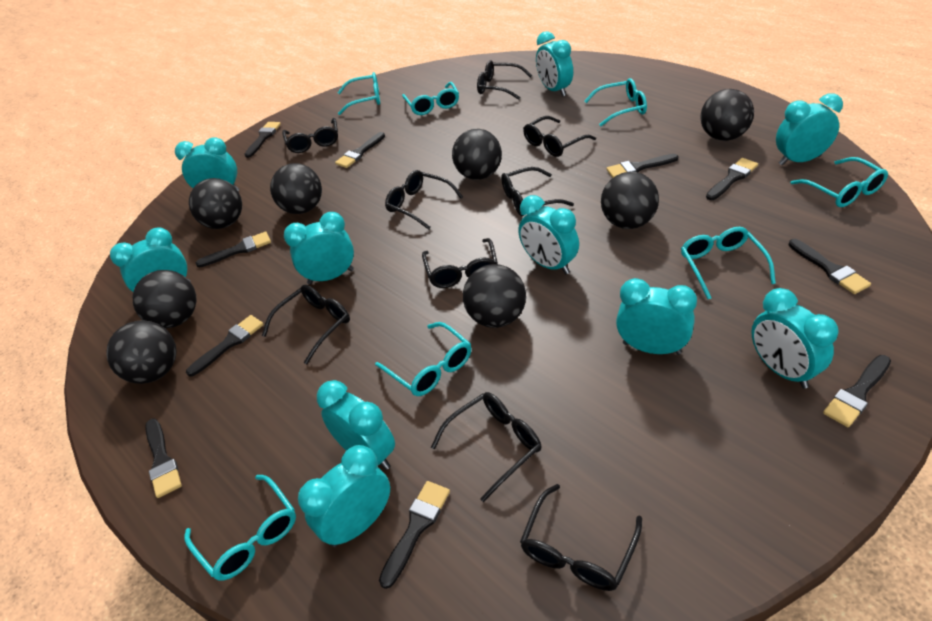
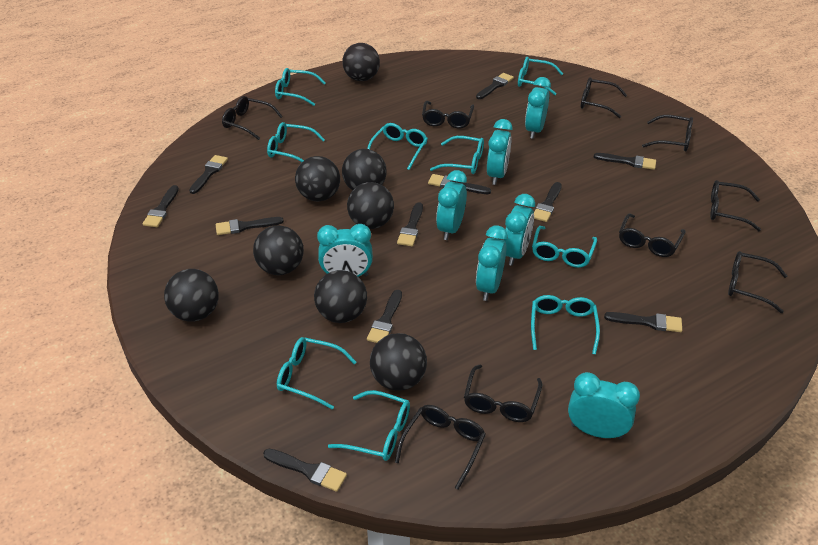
black brush: 10 -> 11
turquoise clock: 10 -> 7
turquoise glasses: 7 -> 9

